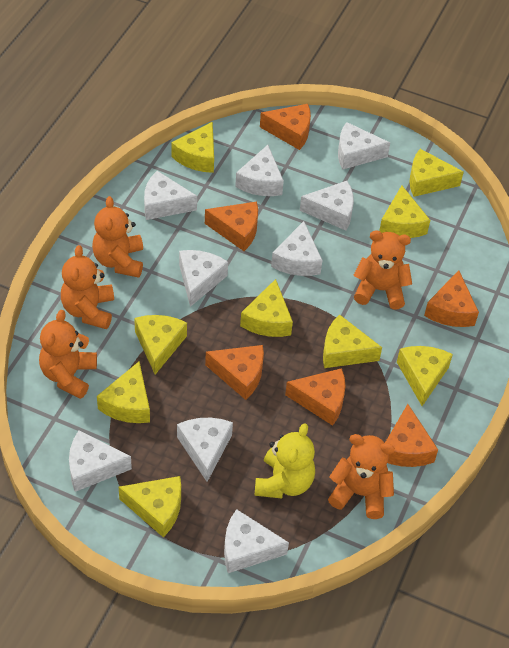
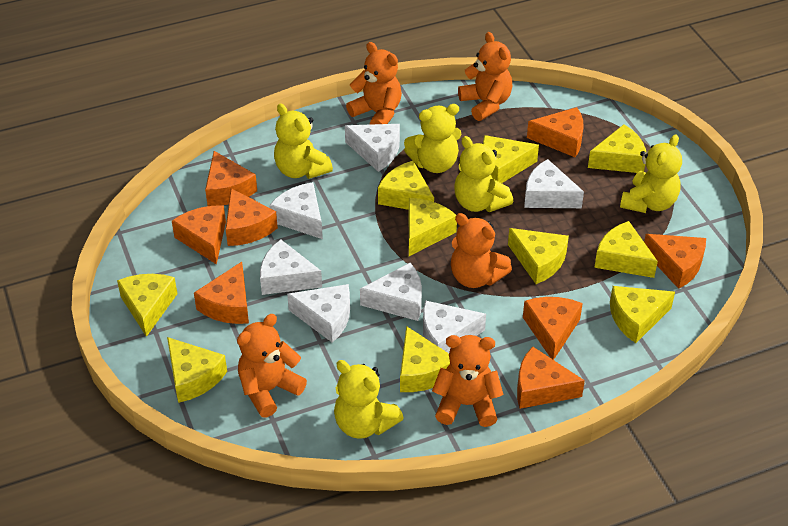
orange cheese: 6 -> 8
white cheese: 9 -> 7
yellow cheese: 9 -> 10
yellow teddy bear: 1 -> 5

